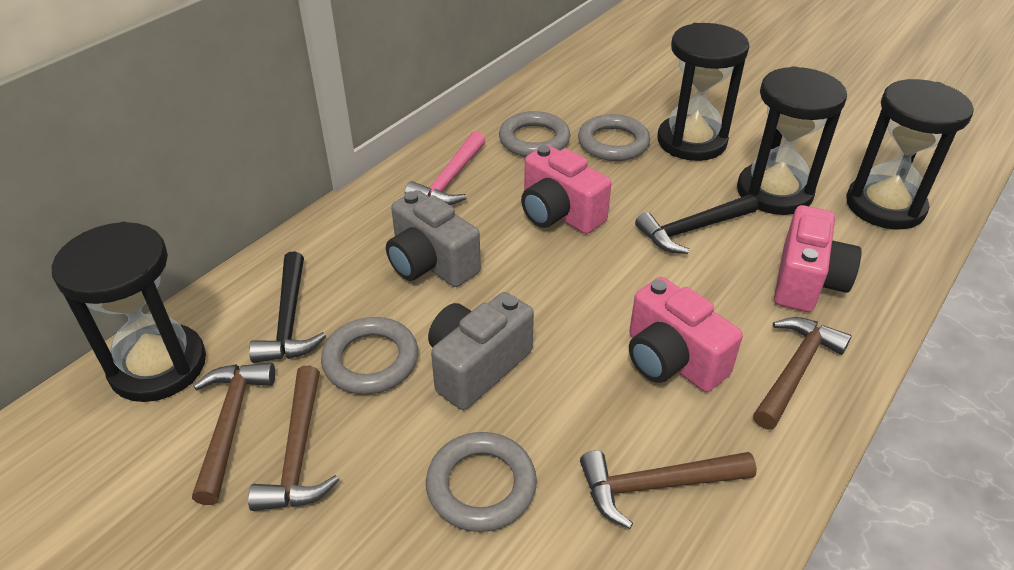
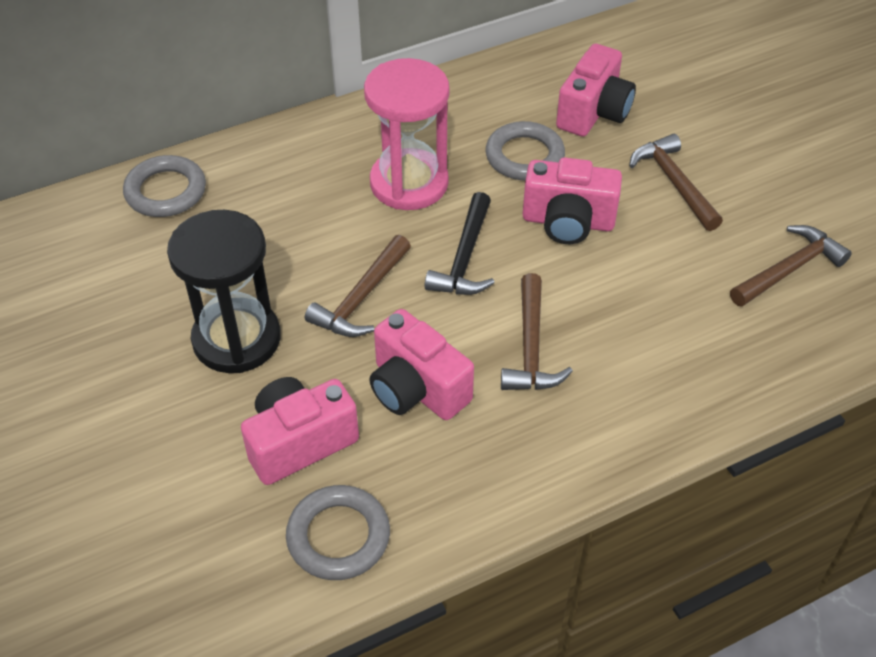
black hammer: 2 -> 1
black hourglass: 4 -> 1
grey camera: 2 -> 0
grey ring: 4 -> 3
pink camera: 3 -> 4
pink hammer: 1 -> 0
pink hourglass: 0 -> 1

